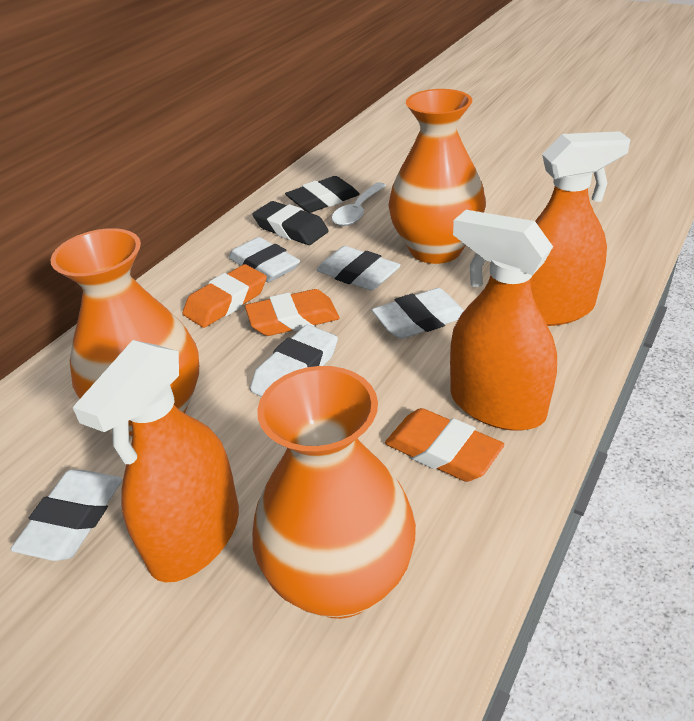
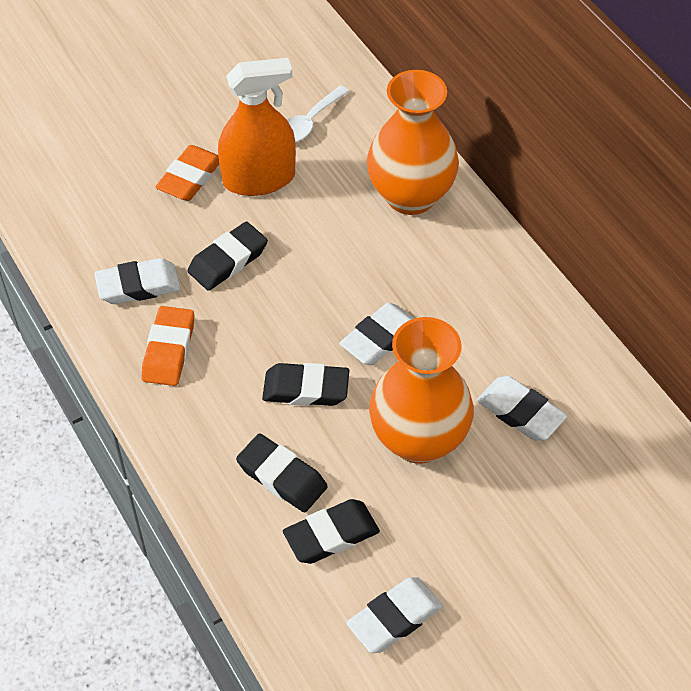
black eraser: 2 -> 4
orange eraser: 3 -> 2
orange spray bottle: 3 -> 1
orange vase: 3 -> 2
white eraser: 5 -> 4

